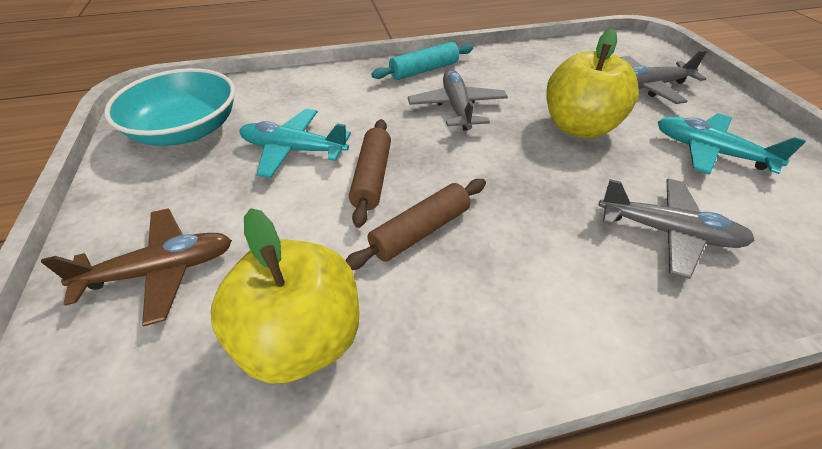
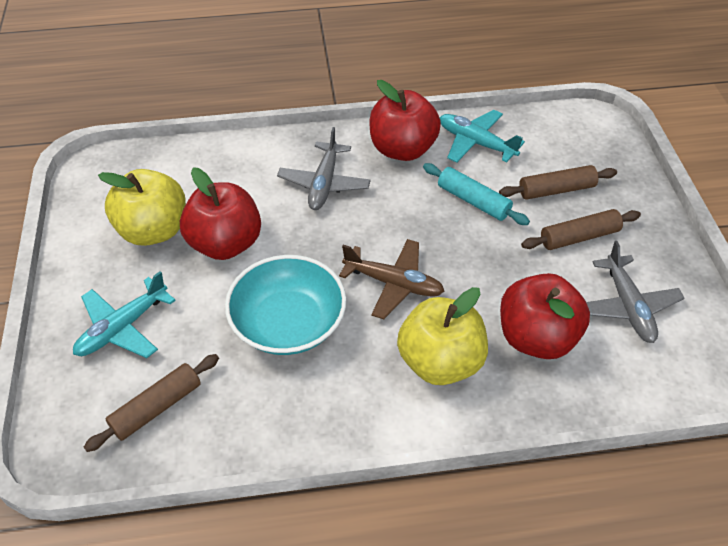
brown rolling pin: 2 -> 3
grey plane: 3 -> 2
red apple: 0 -> 3

